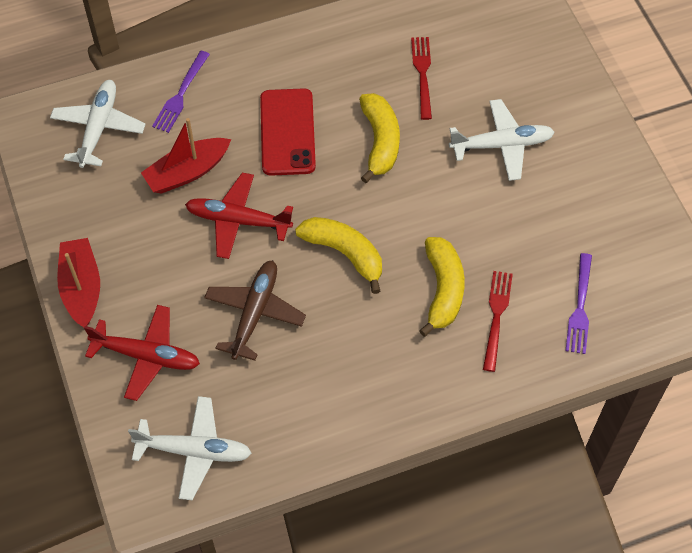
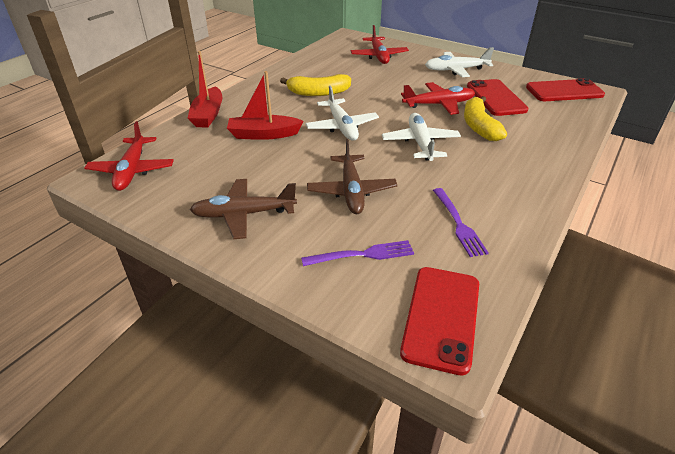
brown plane: 1 -> 2
red fork: 2 -> 0
red phone: 1 -> 3
red plane: 2 -> 3
yellow banana: 3 -> 2

